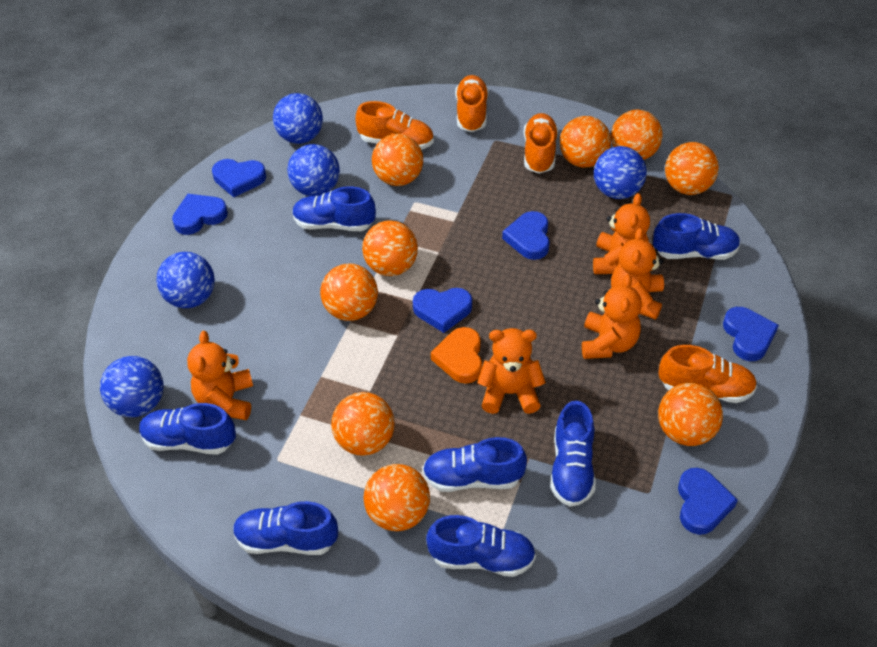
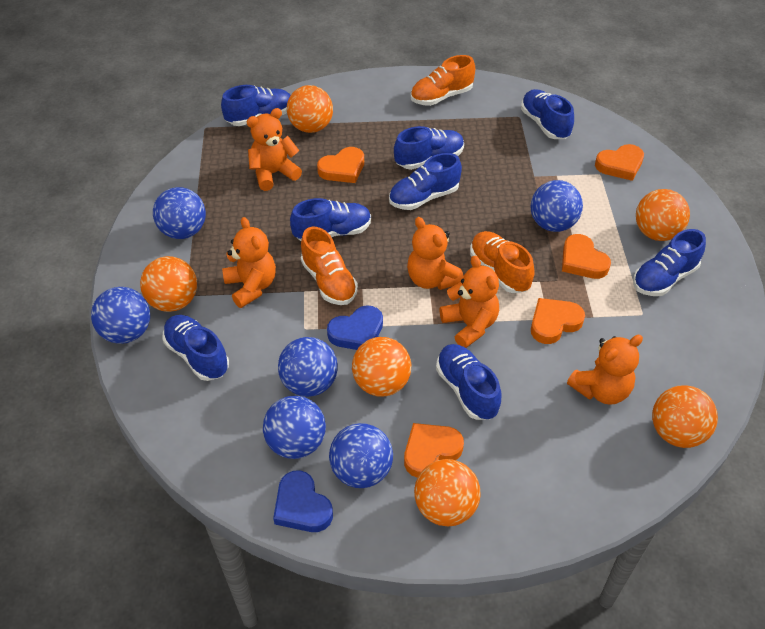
blue ball: 5 -> 6
blue heart: 6 -> 2
blue shoe: 7 -> 8
orange ball: 9 -> 6
orange heart: 1 -> 5
orange shoe: 4 -> 3

